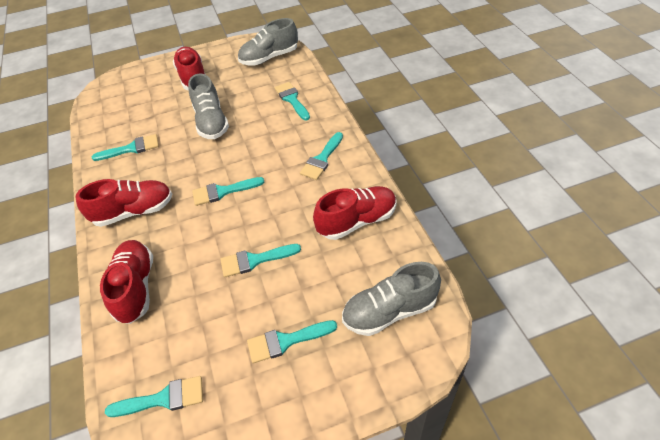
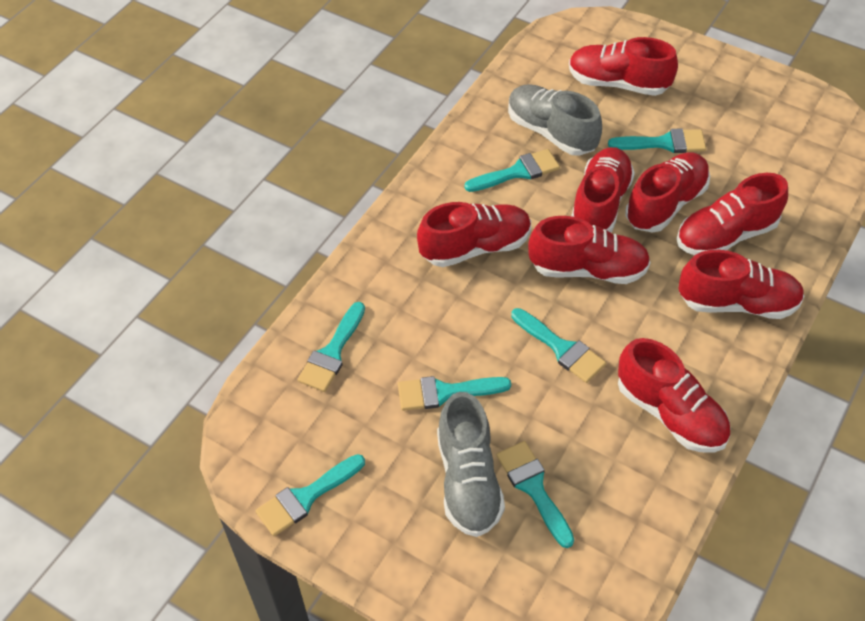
grey shoe: 3 -> 2
red shoe: 4 -> 8

